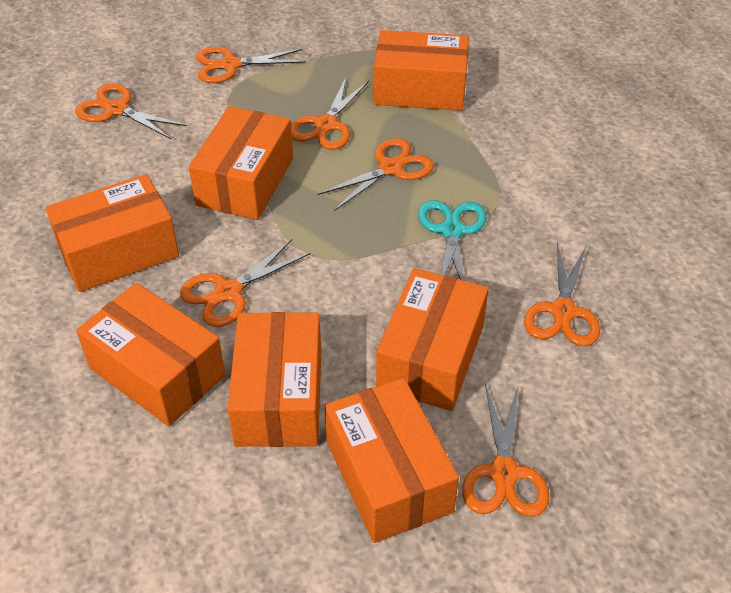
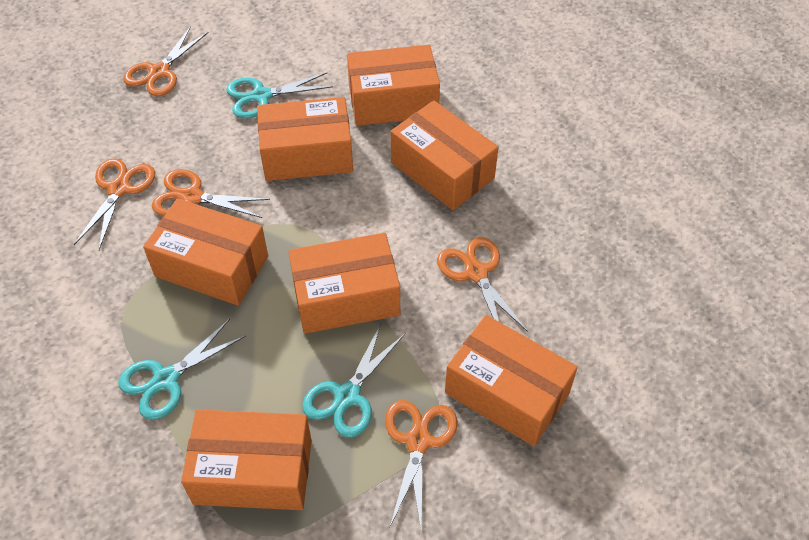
orange scissors: 7 -> 5
turquoise scissors: 1 -> 3

